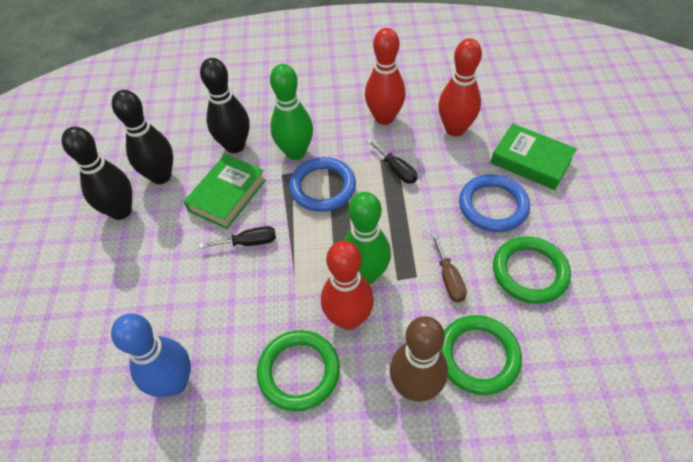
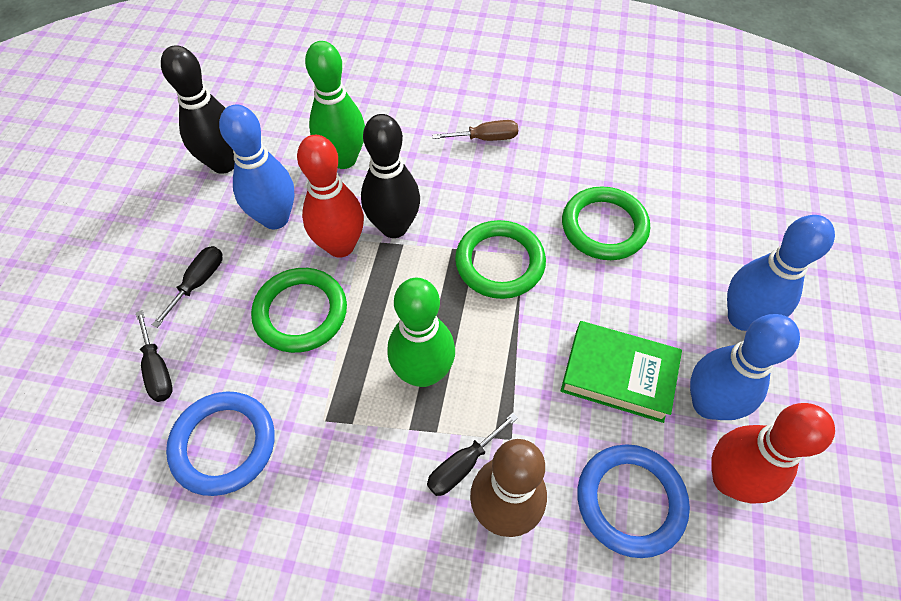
black bowling pin: 3 -> 2
black screwdriver: 2 -> 3
blue bowling pin: 1 -> 3
green book: 2 -> 1
red bowling pin: 3 -> 2

